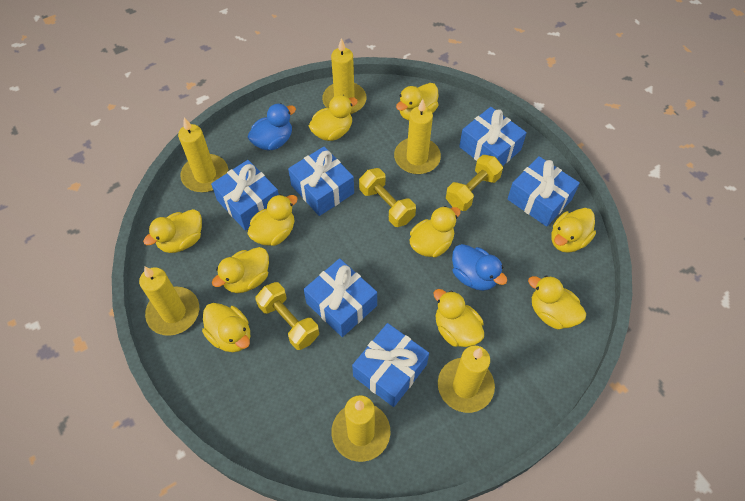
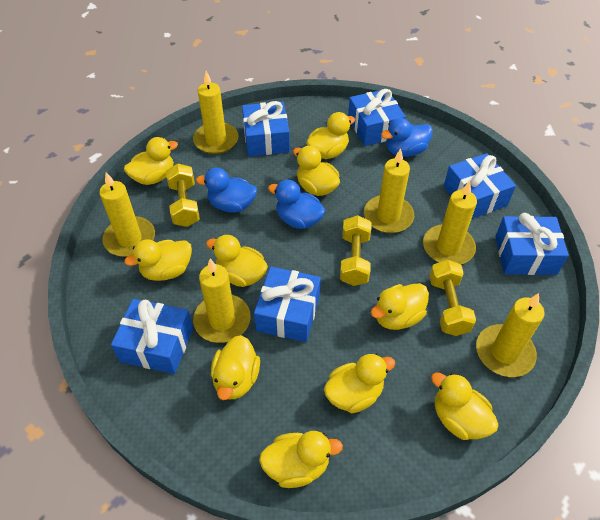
blue duck: 2 -> 3

